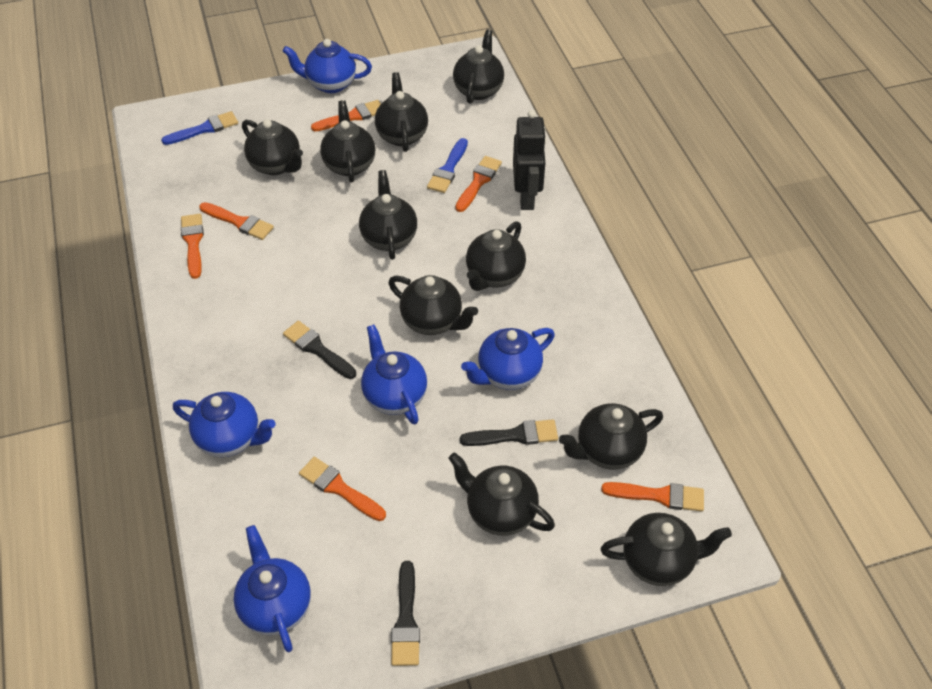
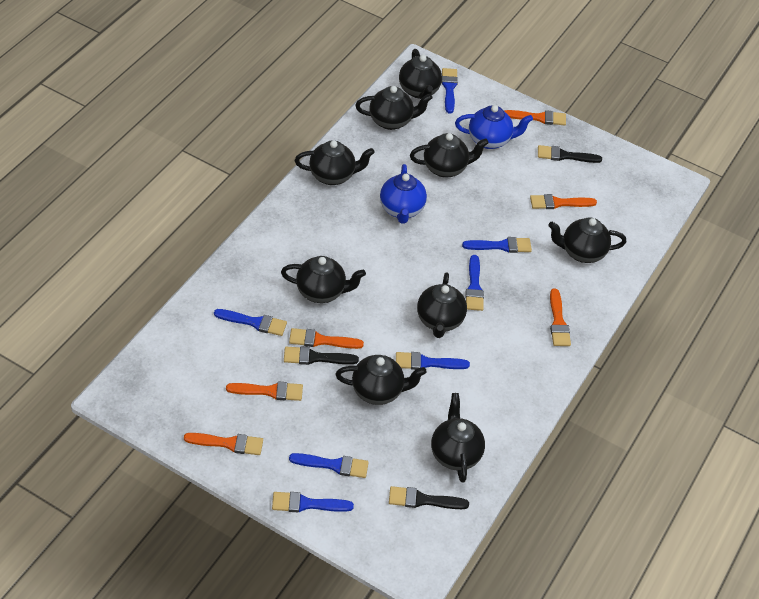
black robot: 1 -> 0
black teapot: 10 -> 9
blue brush: 2 -> 7
blue teapot: 5 -> 2

